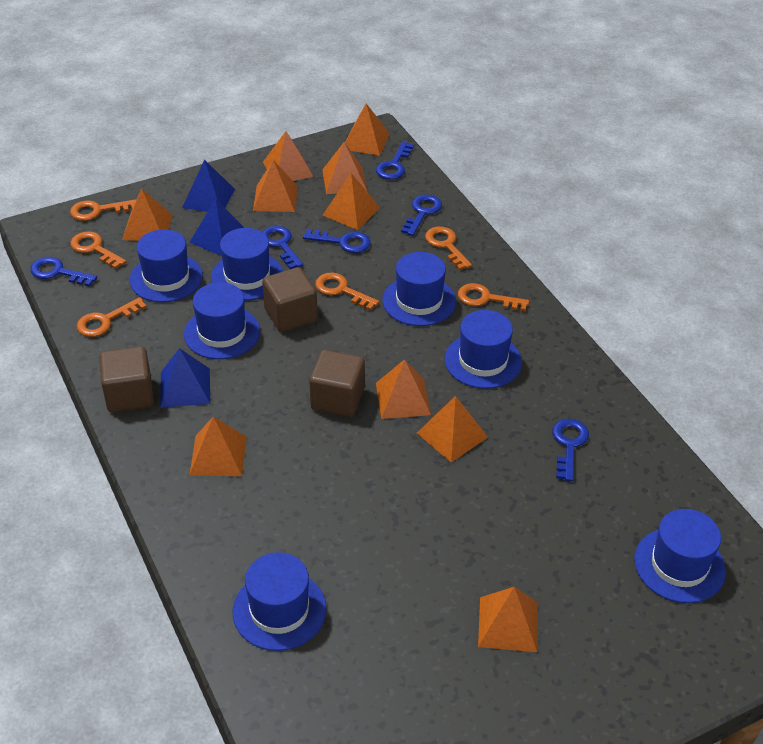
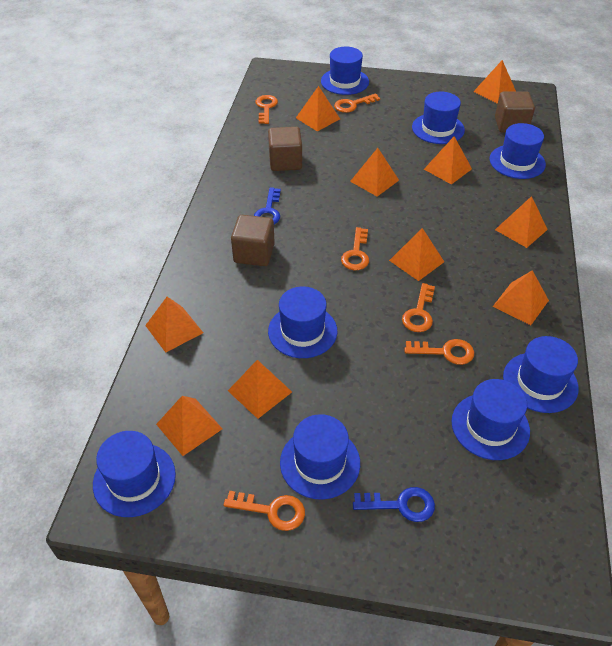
blue hat: 7 -> 8
blue key: 6 -> 2
blue pyramid: 3 -> 0

